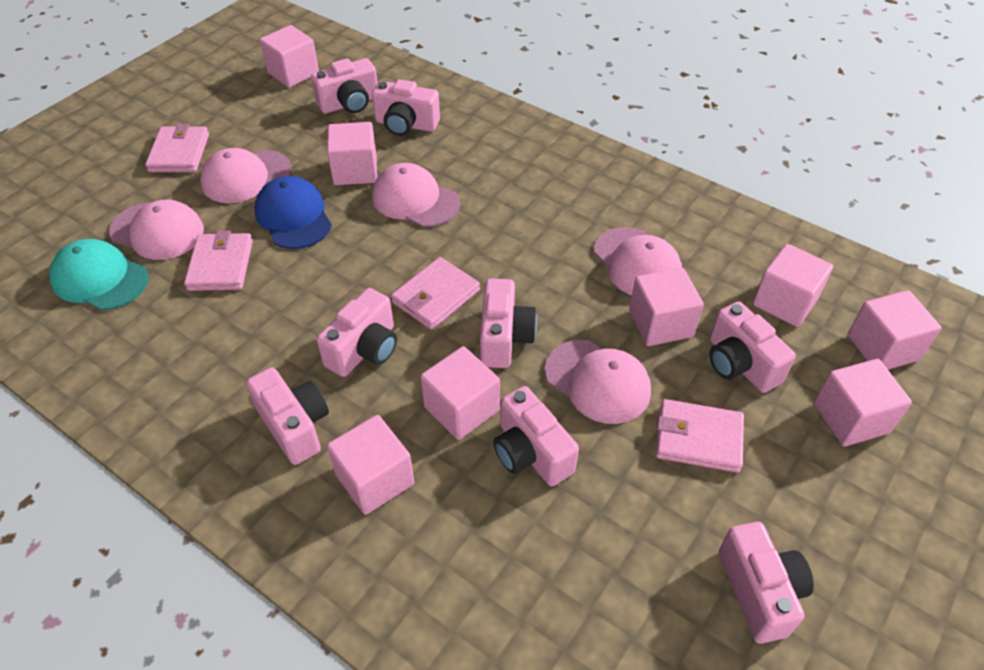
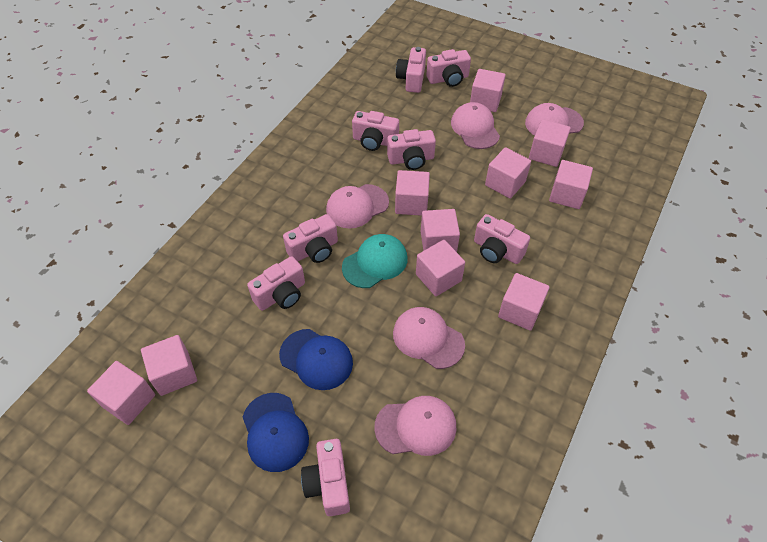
blue cap: 1 -> 2
pink cube: 8 -> 10
pink wallet: 4 -> 0

